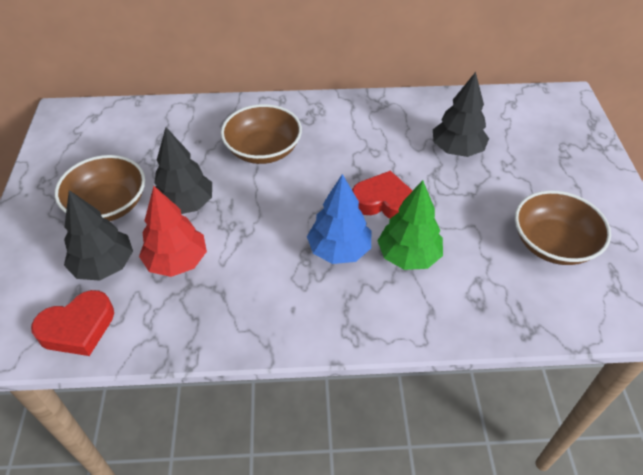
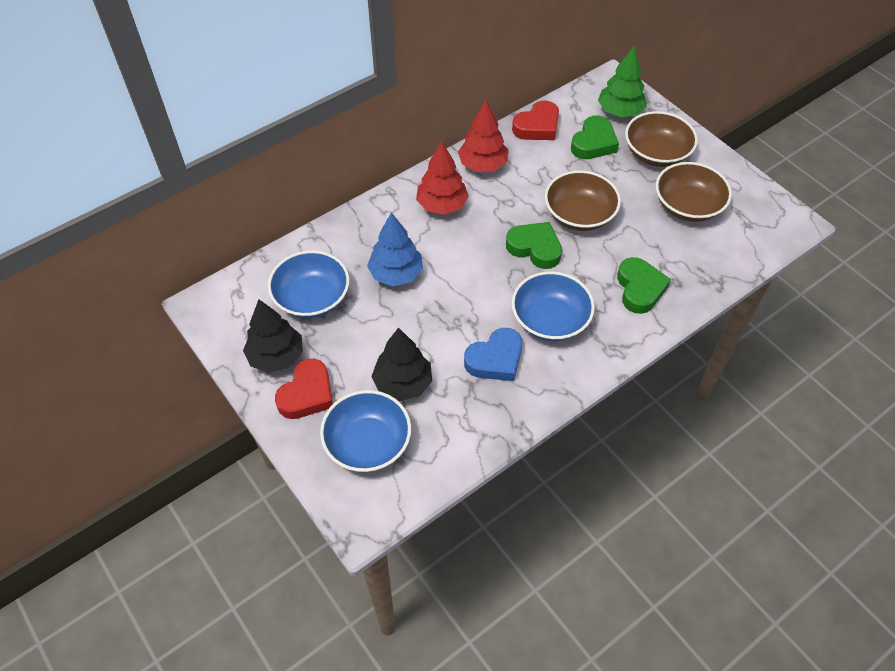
black tree: 3 -> 2
blue bowl: 0 -> 3
blue heart: 0 -> 1
green heart: 0 -> 3
red tree: 1 -> 2

